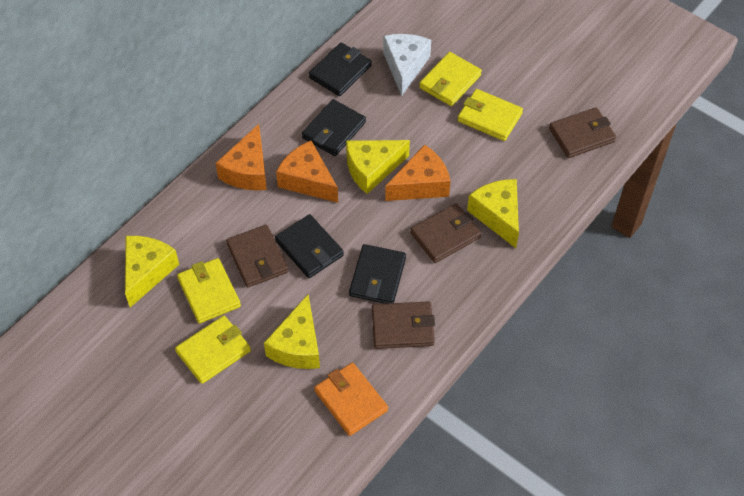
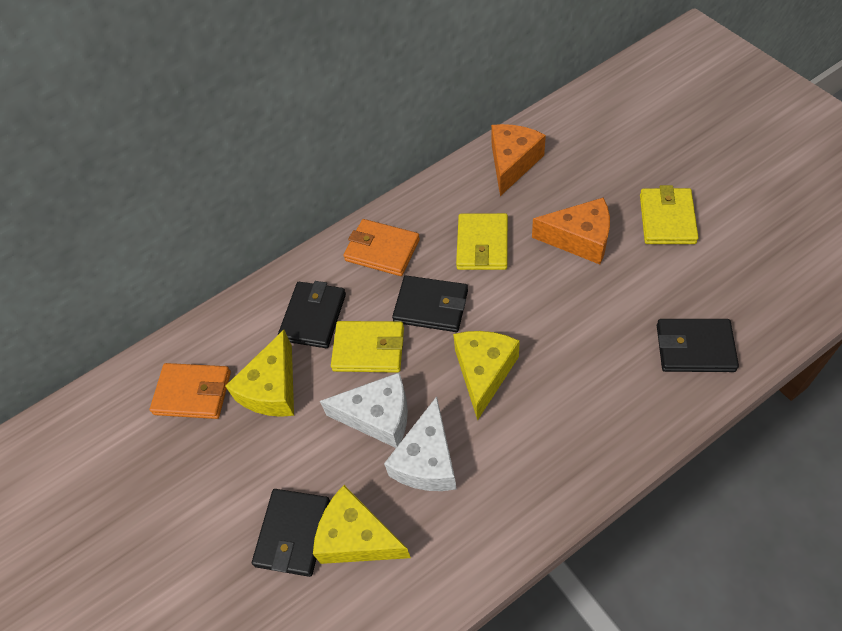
brown wallet: 4 -> 0
orange cheese: 3 -> 2
orange wallet: 1 -> 2
white cheese: 1 -> 2
yellow cheese: 4 -> 3
yellow wallet: 4 -> 3

